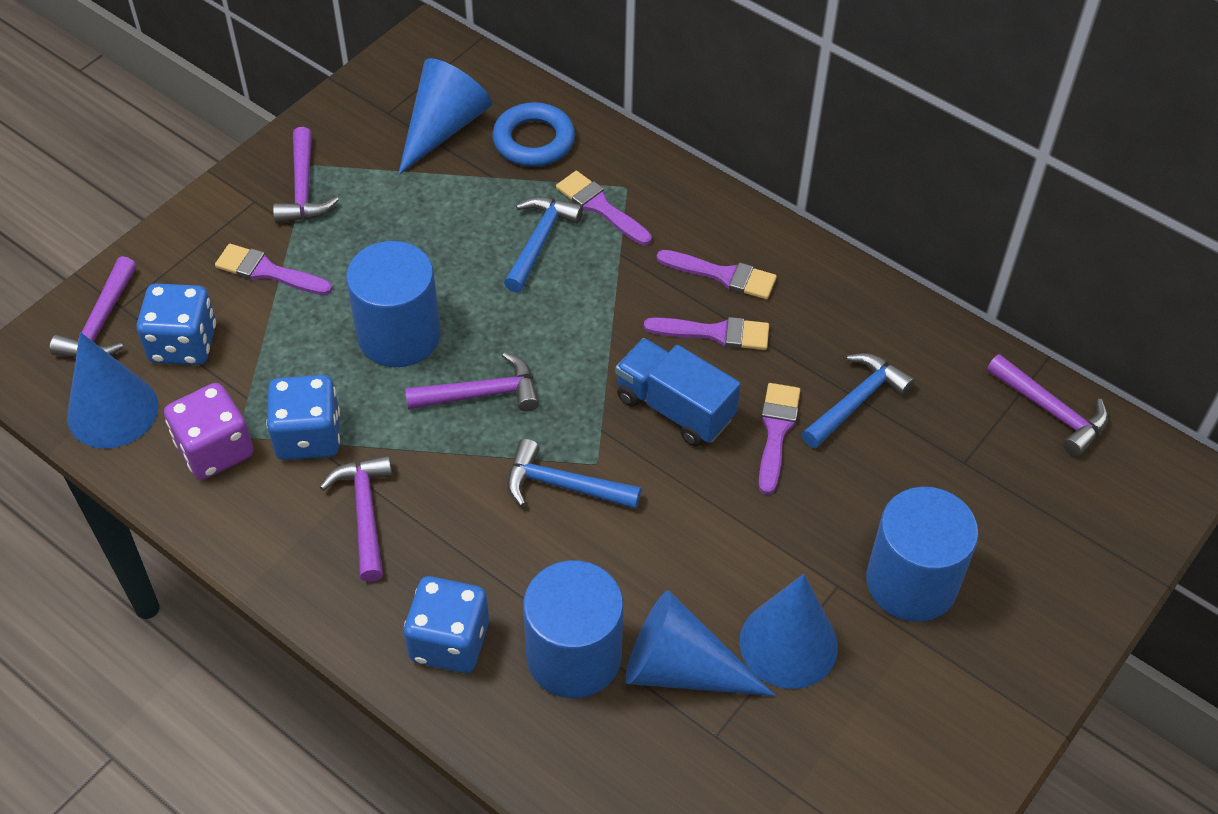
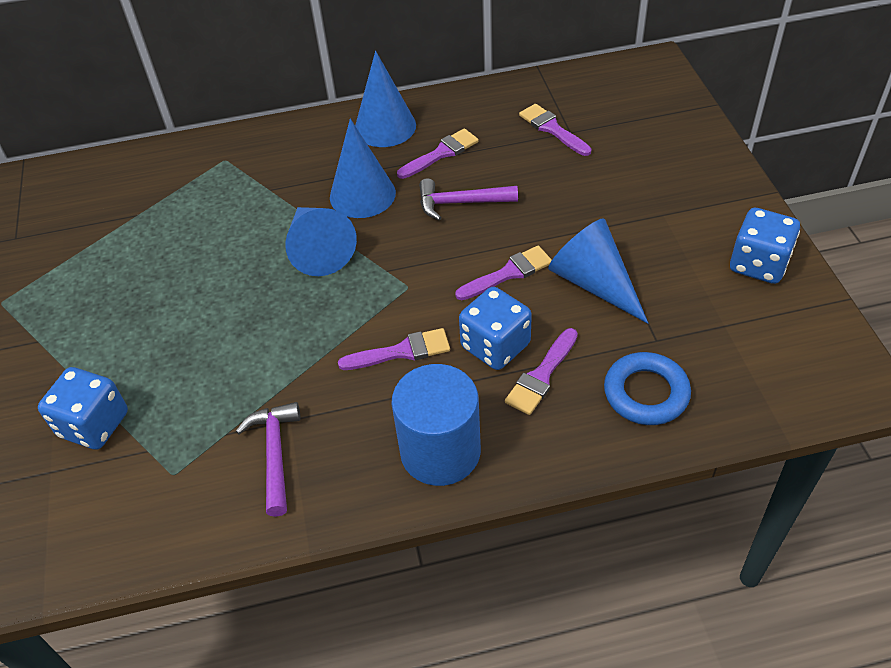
blue cylinder: 3 -> 1
blue hammer: 3 -> 0
blue truck: 1 -> 0
purple dice: 1 -> 0
purple hammer: 5 -> 2

